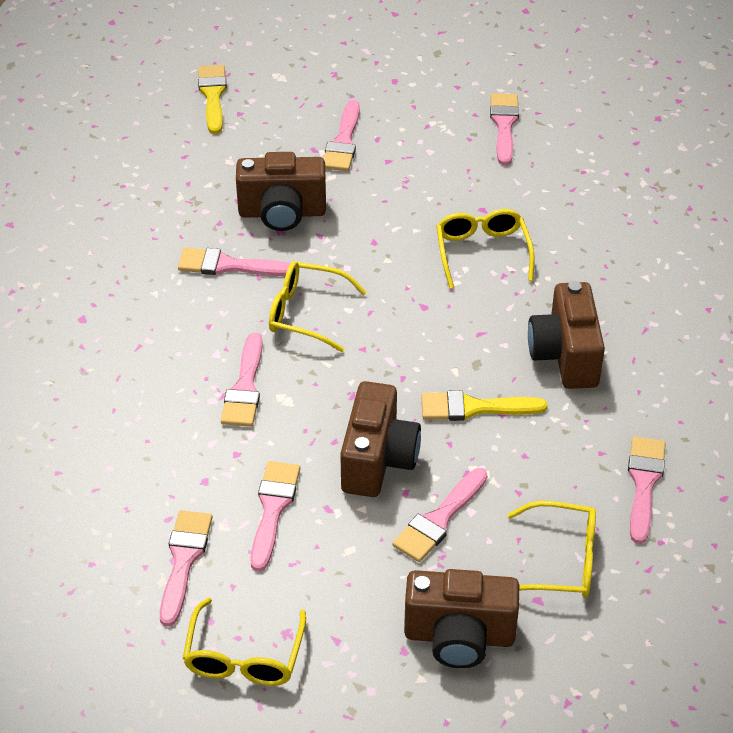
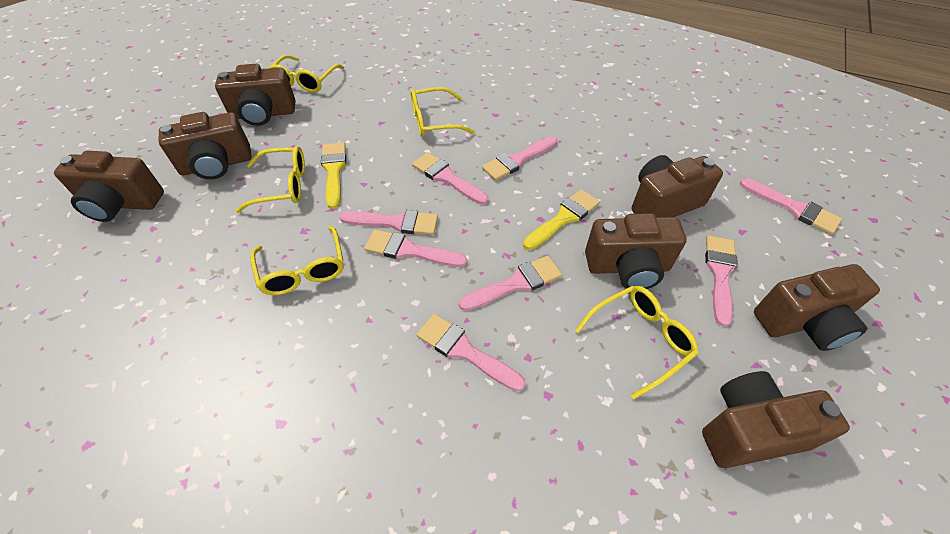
brown camera: 4 -> 7
yellow glasses: 4 -> 5

